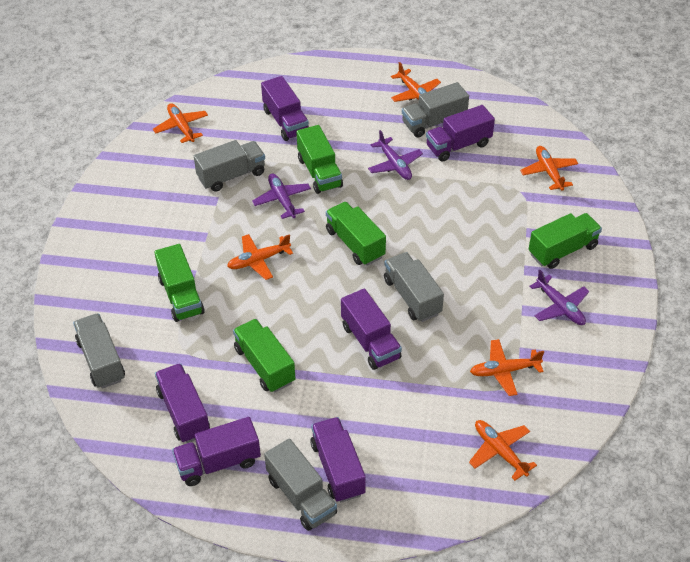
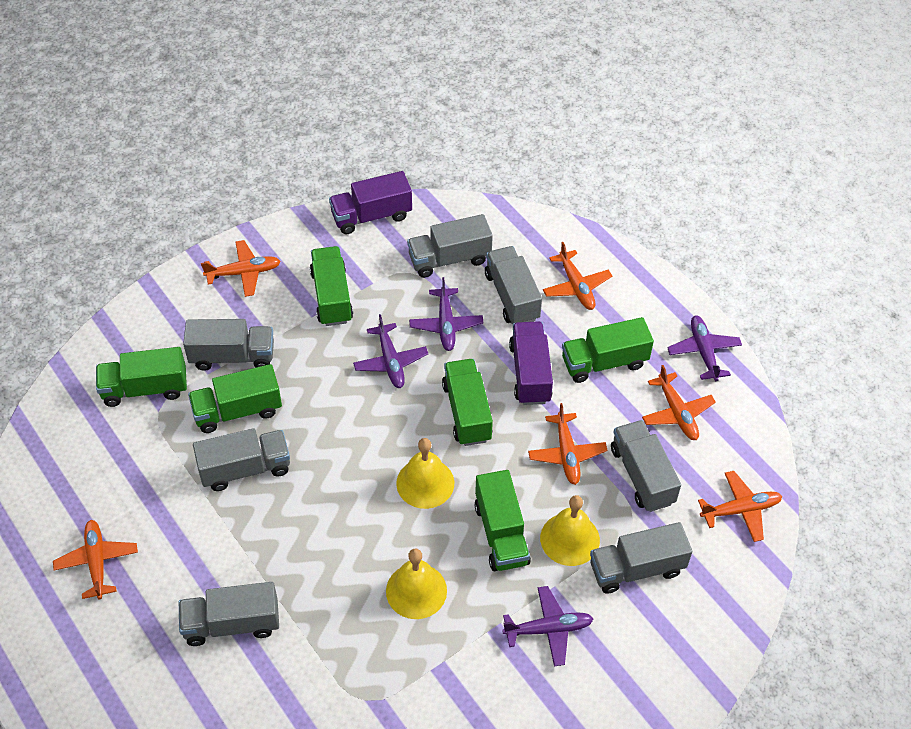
green truck: 5 -> 6
grey truck: 5 -> 7
purple plane: 3 -> 4
purple truck: 6 -> 2
yellow bell: 0 -> 3

